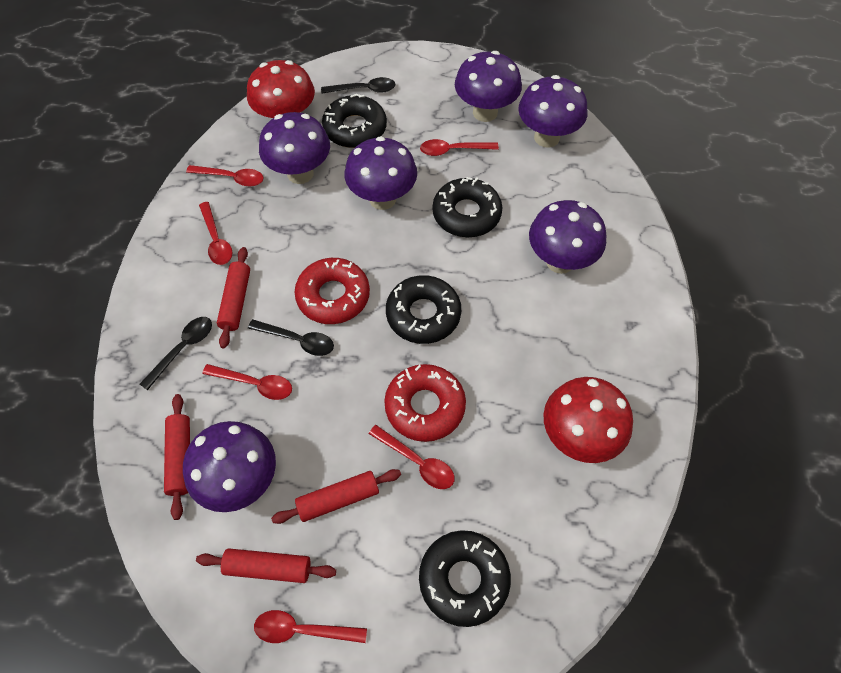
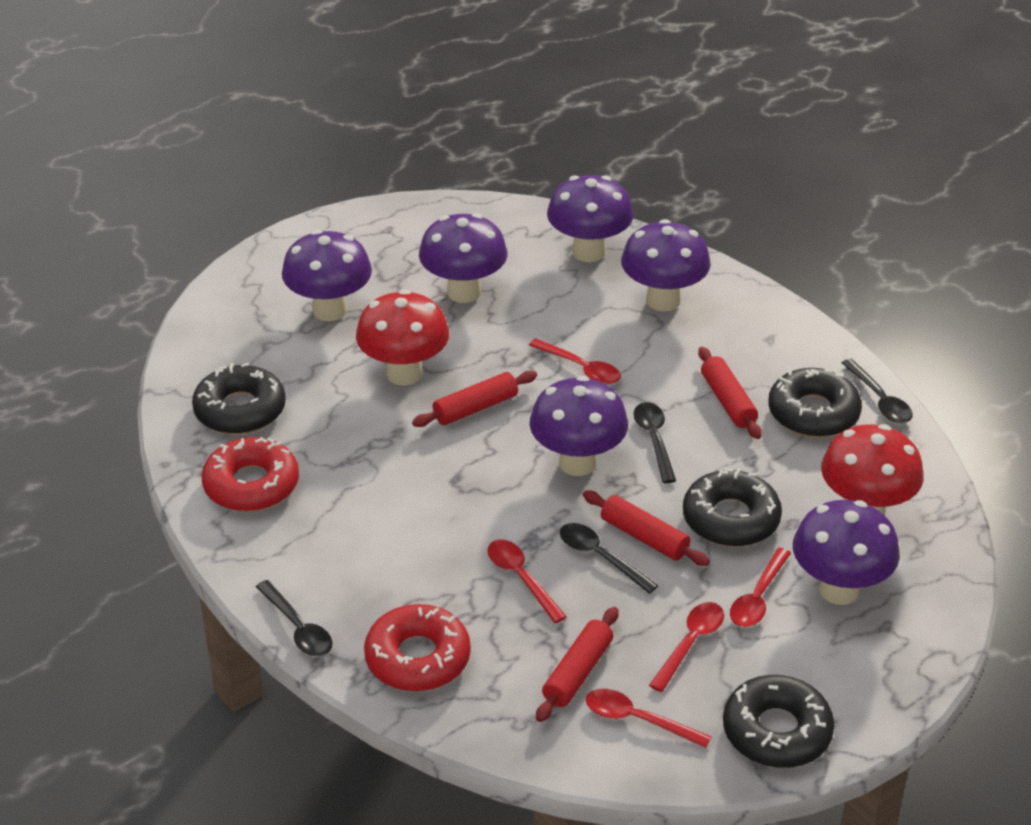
black spoon: 3 -> 4
red spoon: 6 -> 5

